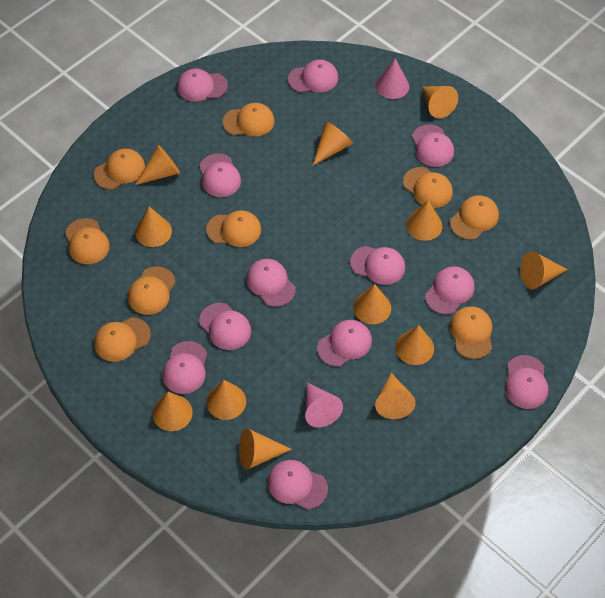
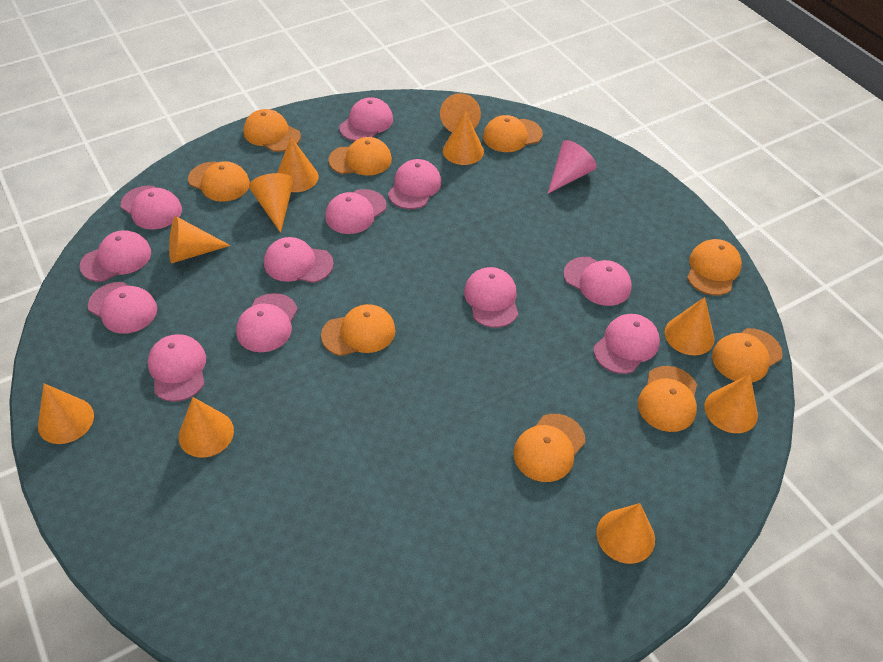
orange cone: 12 -> 10
pink cone: 2 -> 1

